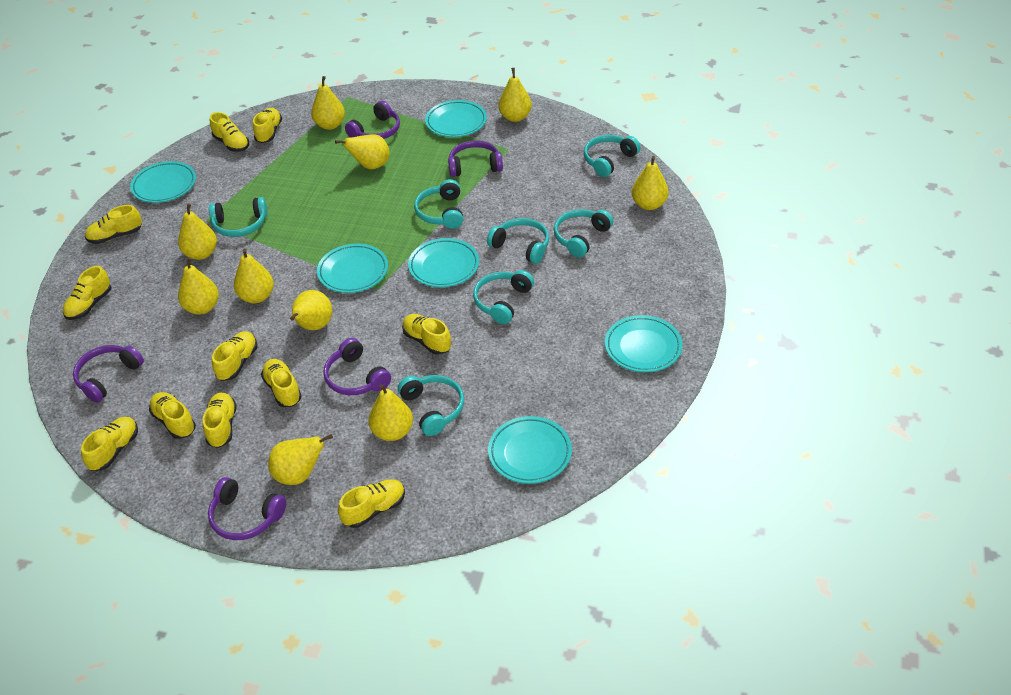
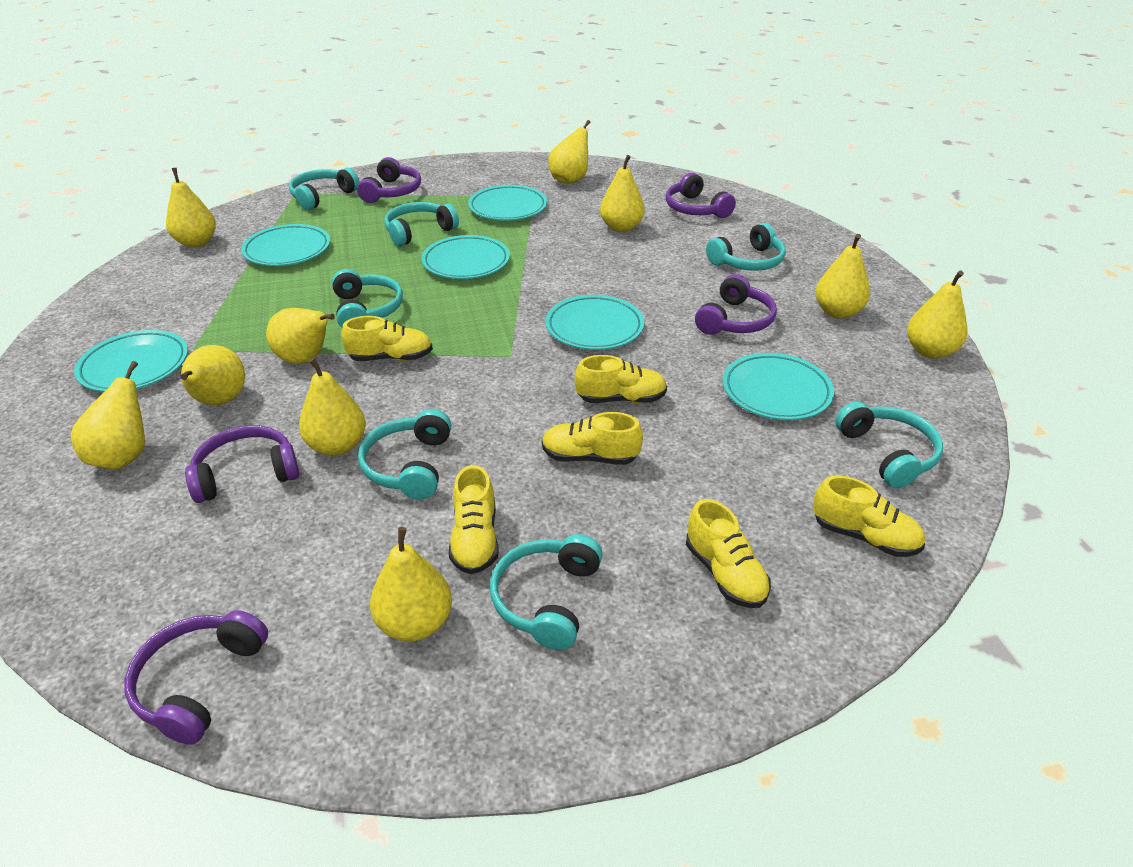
yellow shoe: 11 -> 6

